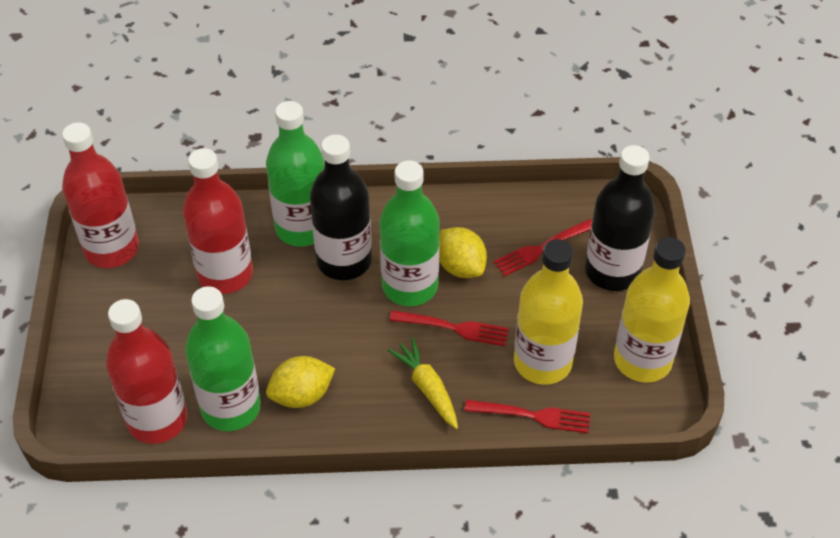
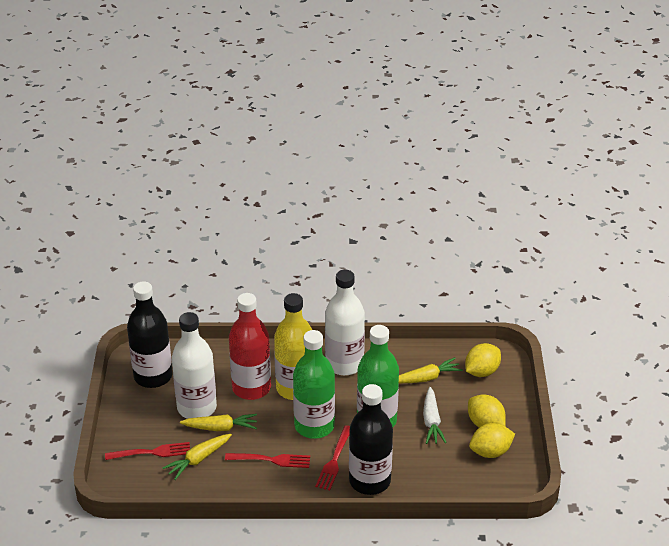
green bottle: 3 -> 2
red bottle: 3 -> 1
white bottle: 0 -> 2
white carrot: 0 -> 1
yellow bottle: 2 -> 1
yellow carrot: 1 -> 3
yellow lemon: 2 -> 3

